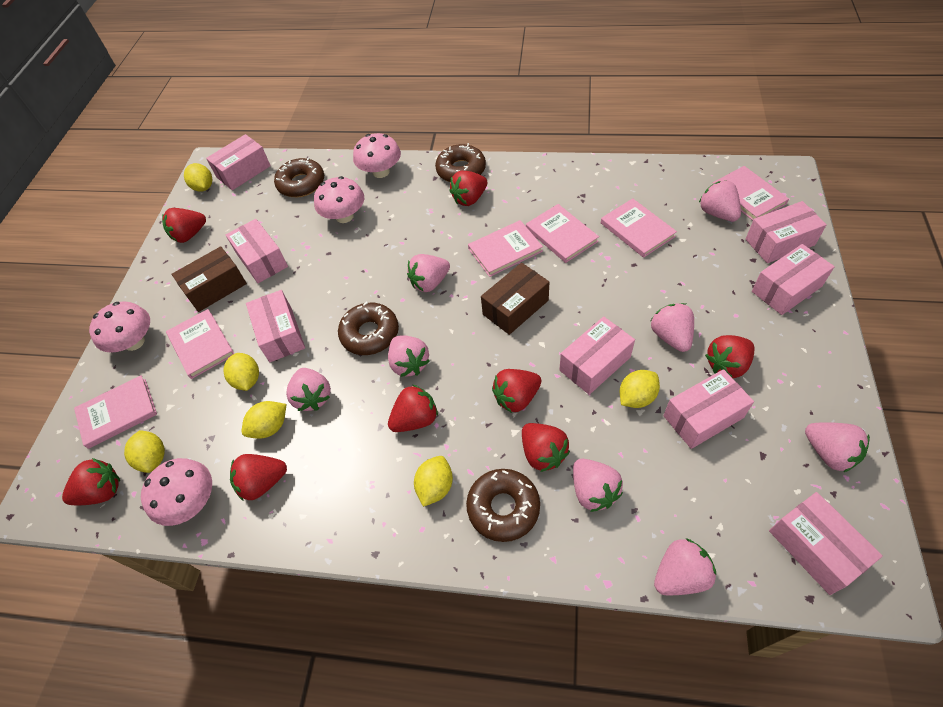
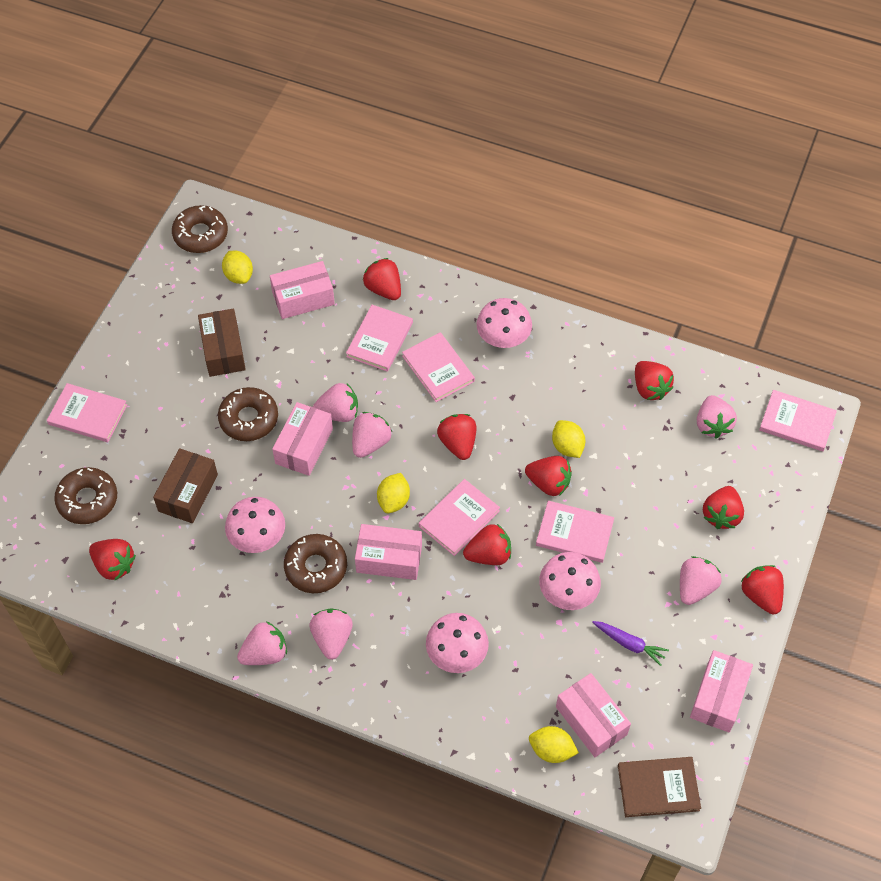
brown book: 0 -> 1
pink box: 8 -> 5
pink strawberry: 8 -> 6
purple carrot: 0 -> 1
yellow lemon: 6 -> 4

